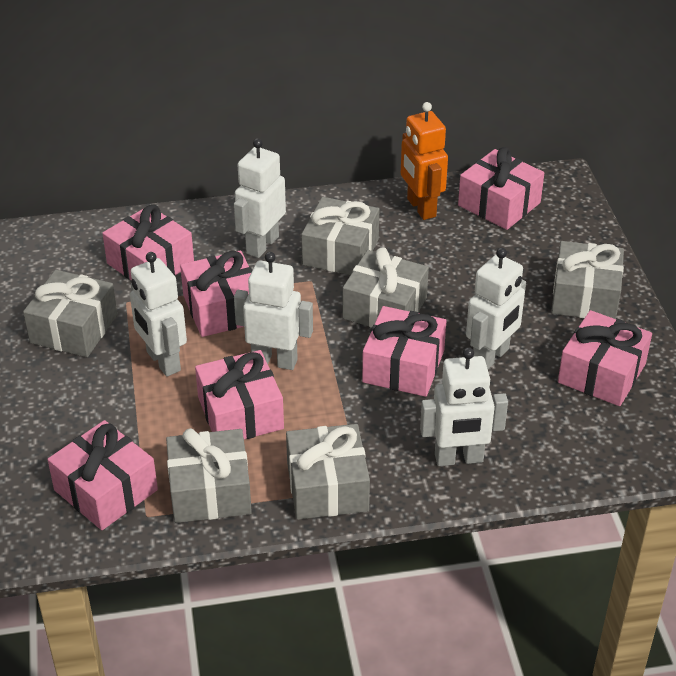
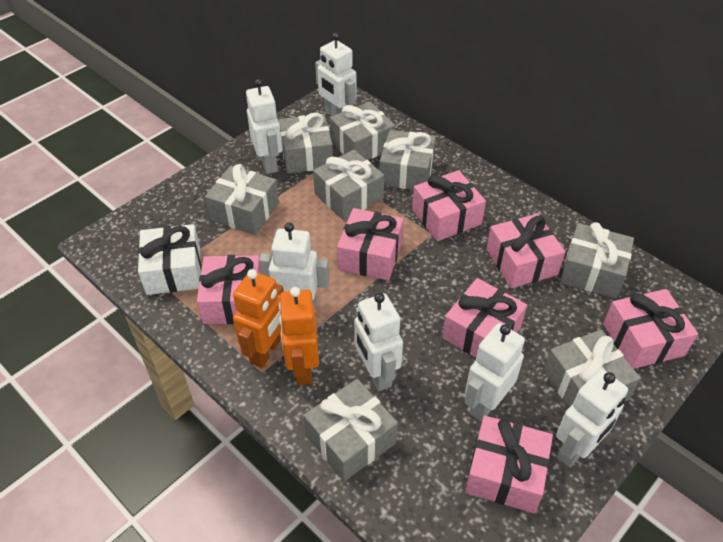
grey gift: 6 -> 8
orange robot: 1 -> 2
white gift: 0 -> 1
white robot: 5 -> 6

